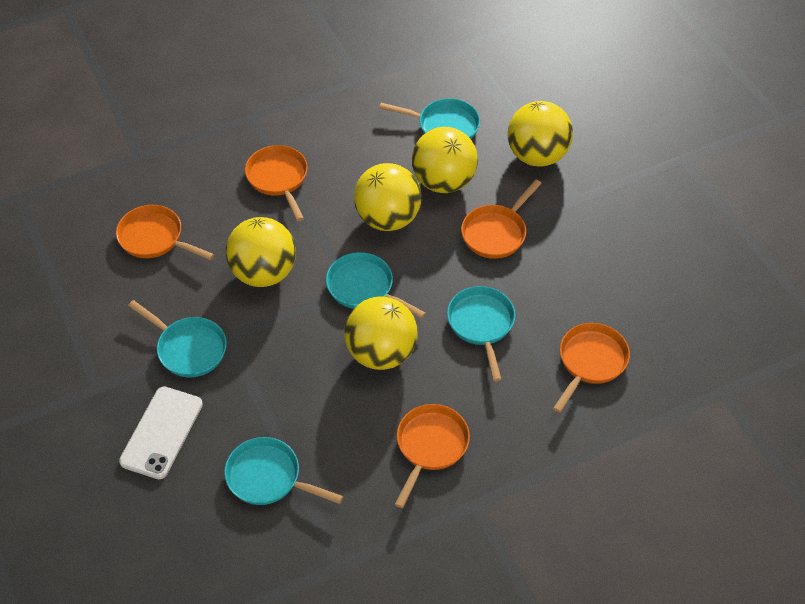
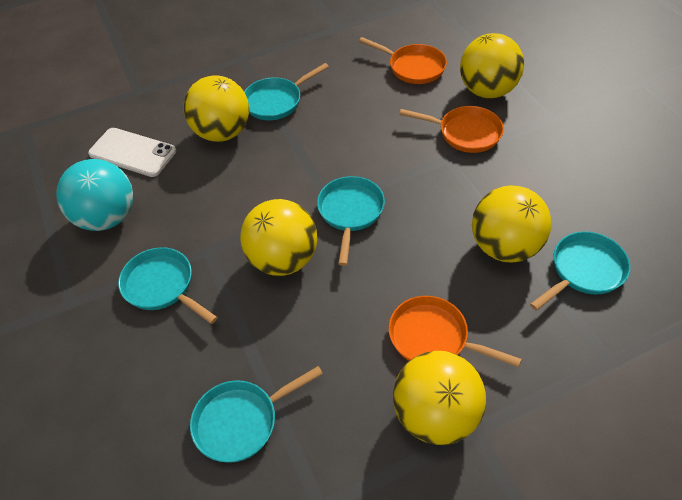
orange pan: 5 -> 3
turquoise ball: 0 -> 1

